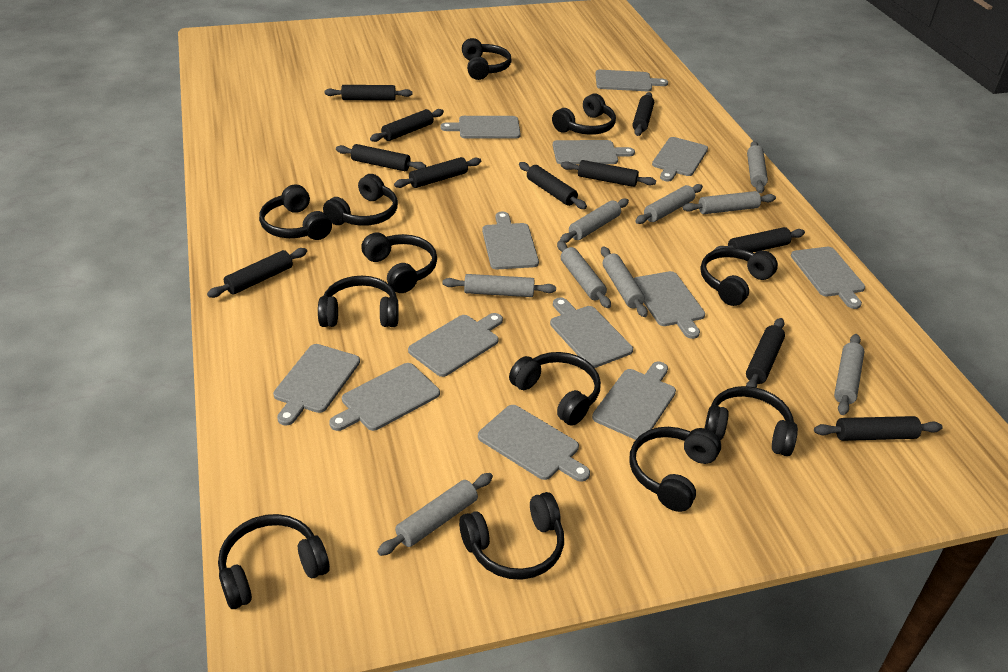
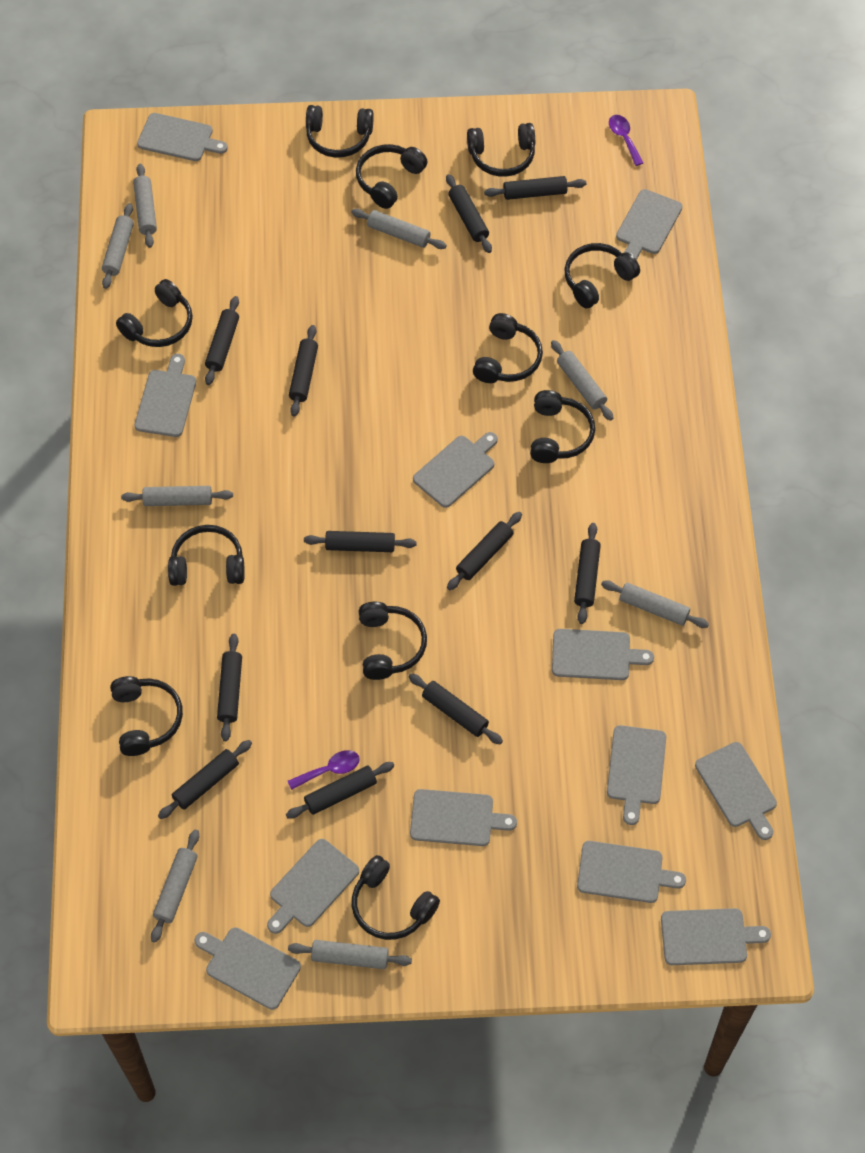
black headphones: 12 -> 11
grey cutting board: 13 -> 12
grey rolling pin: 9 -> 8
purple spoon: 0 -> 2

